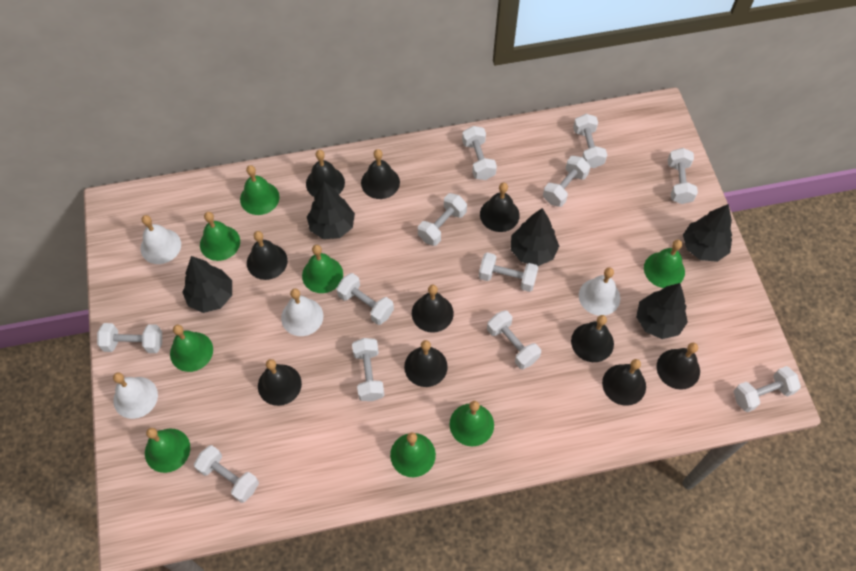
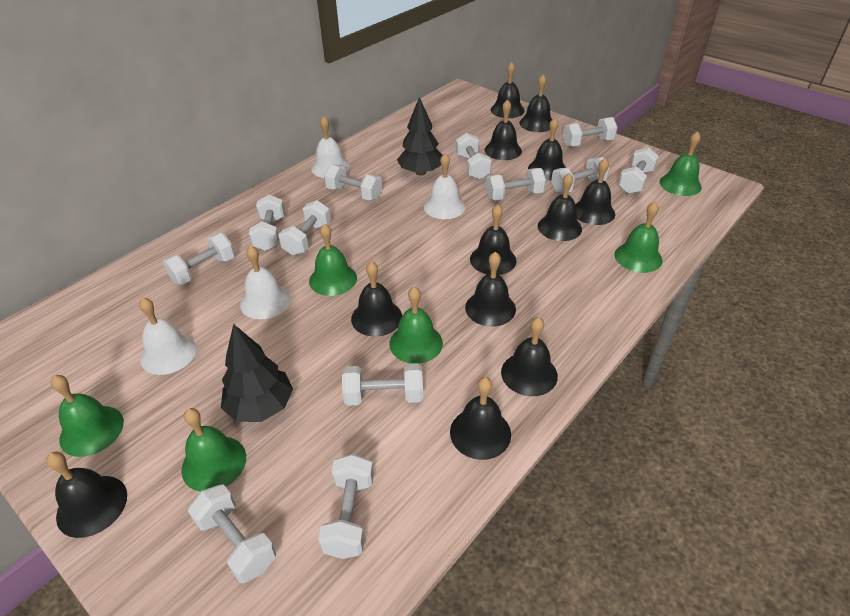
black bell: 10 -> 12
black tree: 5 -> 2
green bell: 8 -> 6

